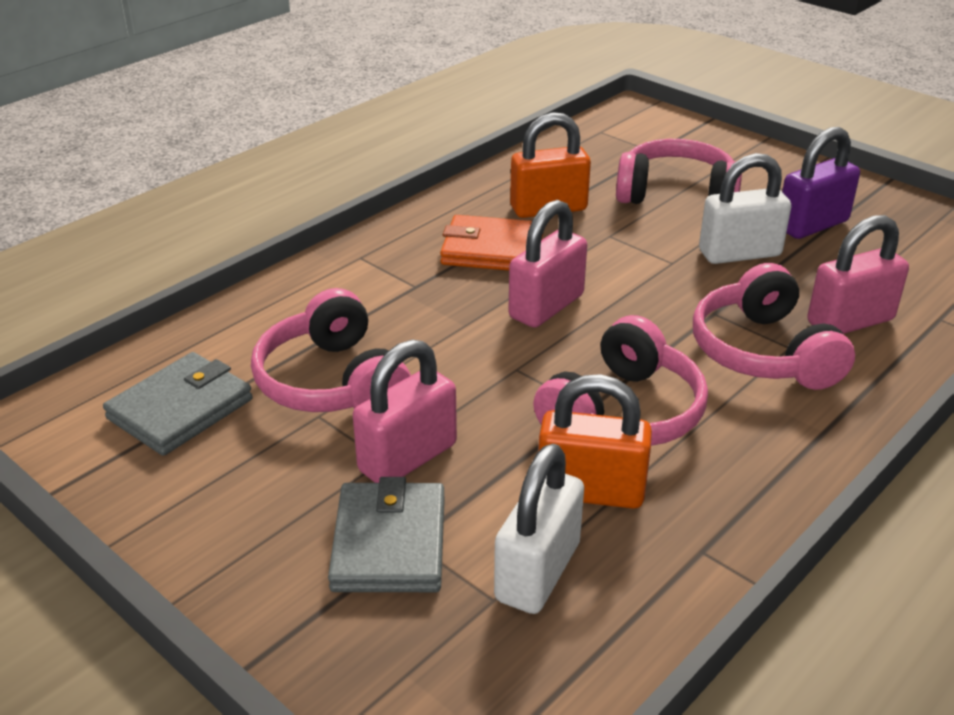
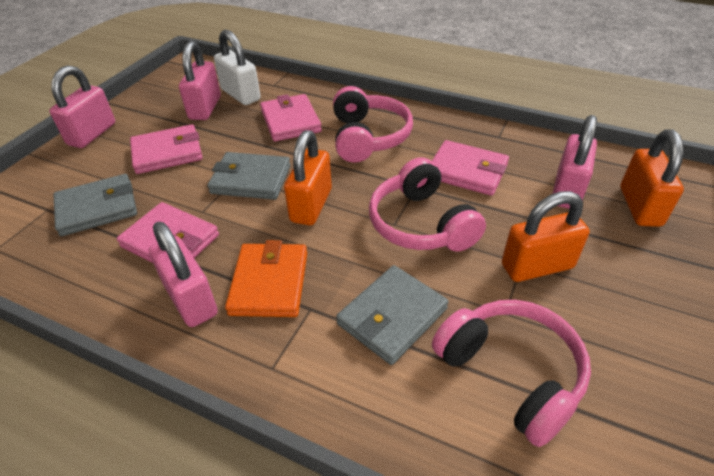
grey wallet: 2 -> 3
orange padlock: 2 -> 3
pink headphones: 4 -> 3
pink padlock: 3 -> 4
pink wallet: 0 -> 4
purple padlock: 1 -> 0
white padlock: 2 -> 1

